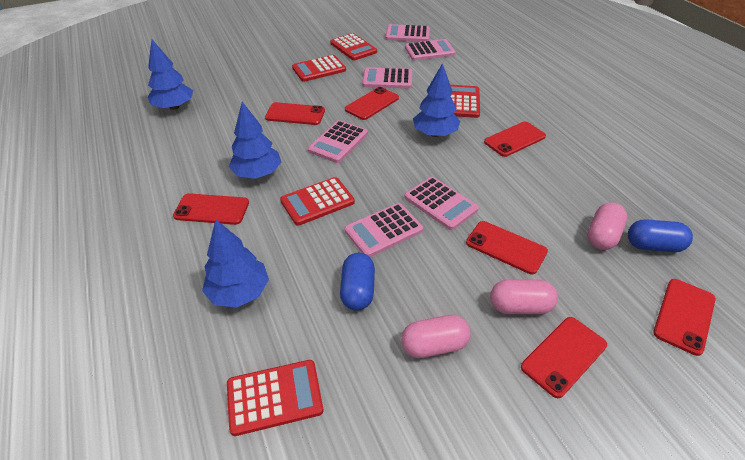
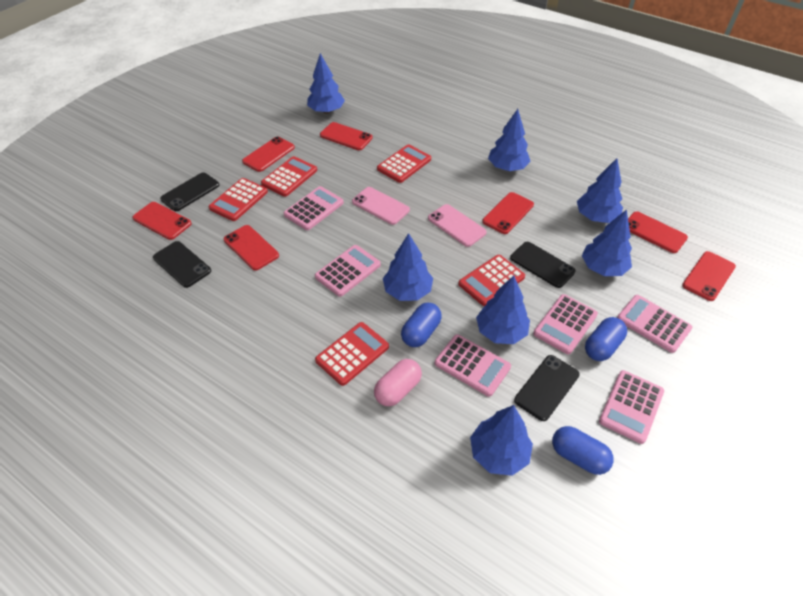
black phone: 0 -> 4
blue capsule: 2 -> 3
blue tree: 4 -> 7
pink capsule: 3 -> 1
pink phone: 0 -> 2

